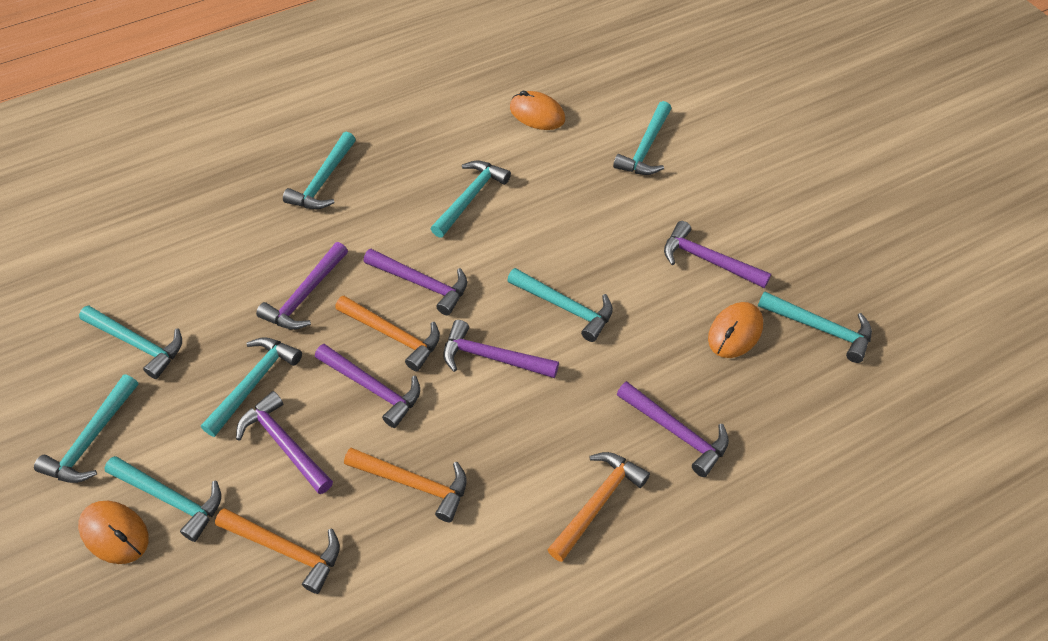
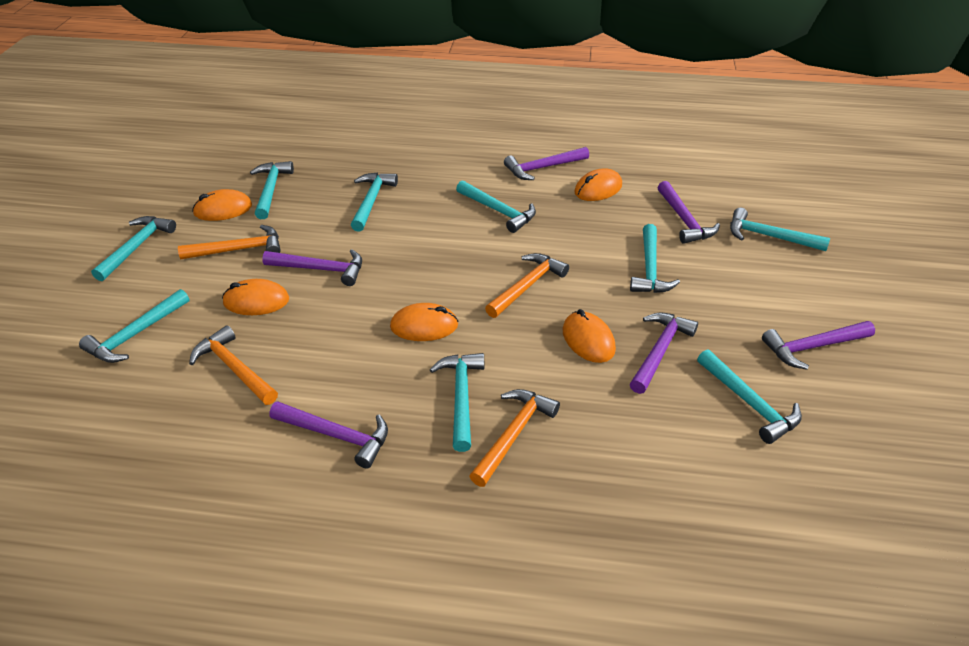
orange mouse: 3 -> 5
purple hammer: 7 -> 6

